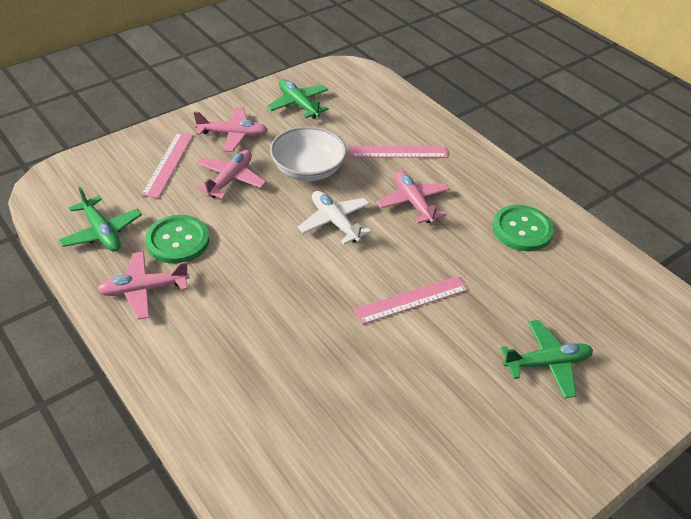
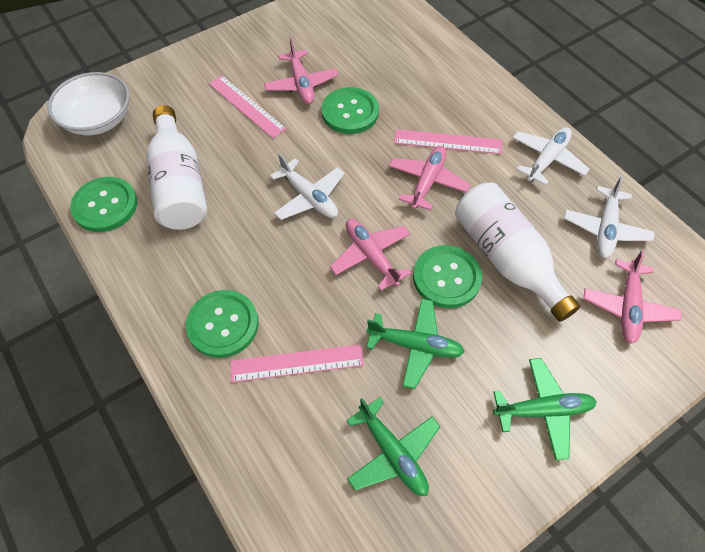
green button: 2 -> 4
white bottle: 0 -> 2
white plane: 1 -> 3

